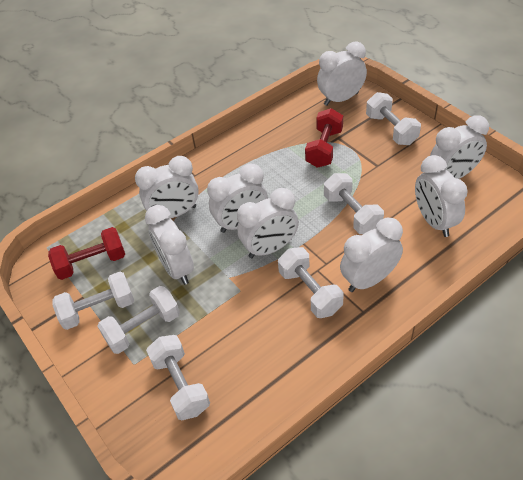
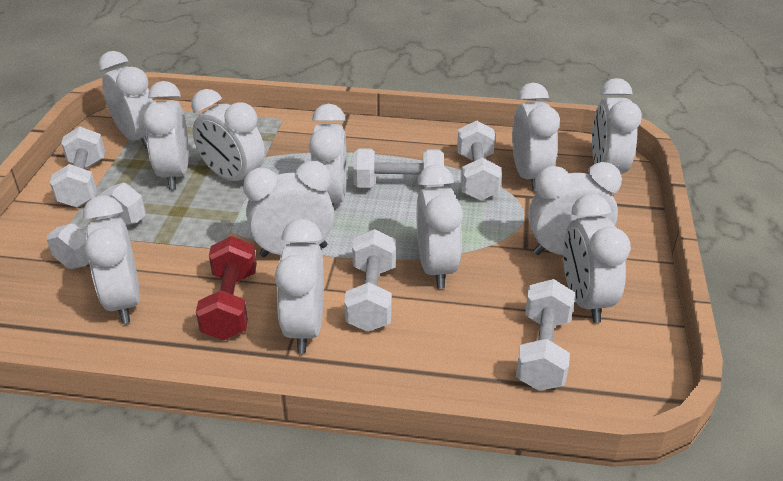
red dumbbell: 2 -> 1
white clock: 8 -> 12

